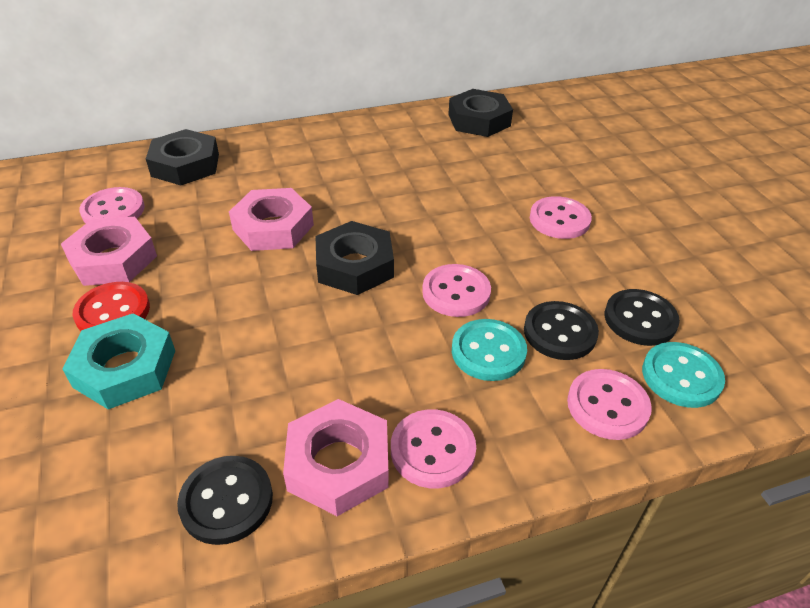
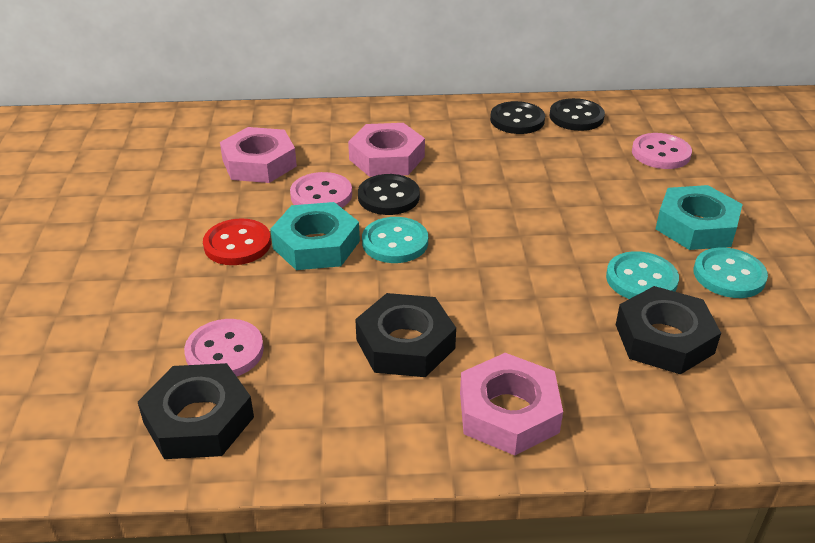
pink button: 5 -> 3
turquoise button: 2 -> 3
turquoise nut: 1 -> 2

